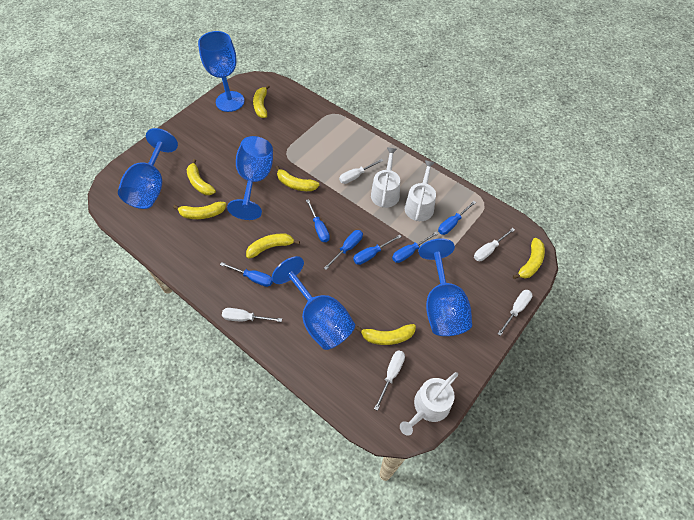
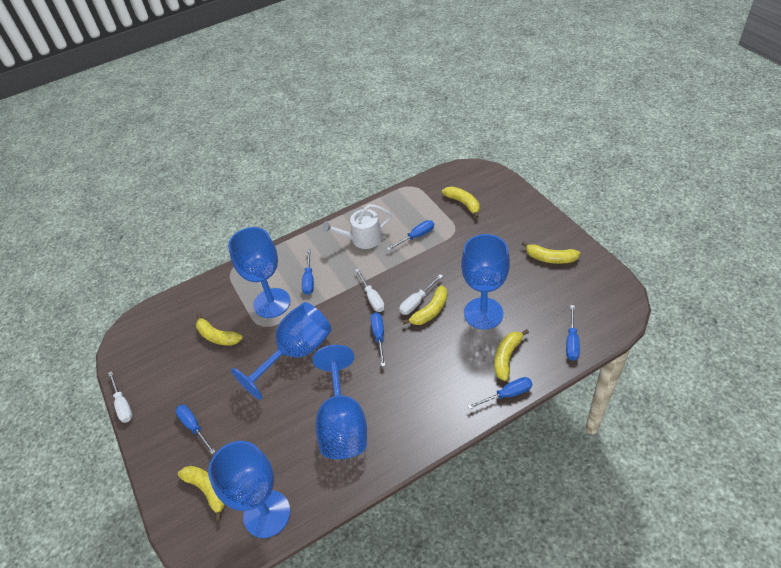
white screwdriver: 5 -> 3
white watering can: 3 -> 1
yellow banana: 7 -> 6

